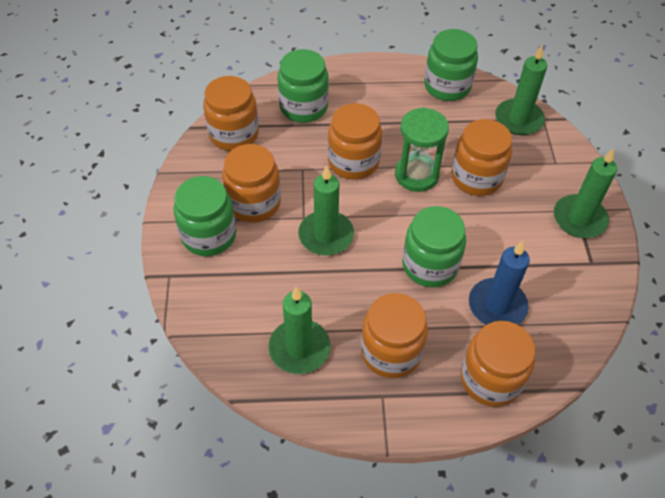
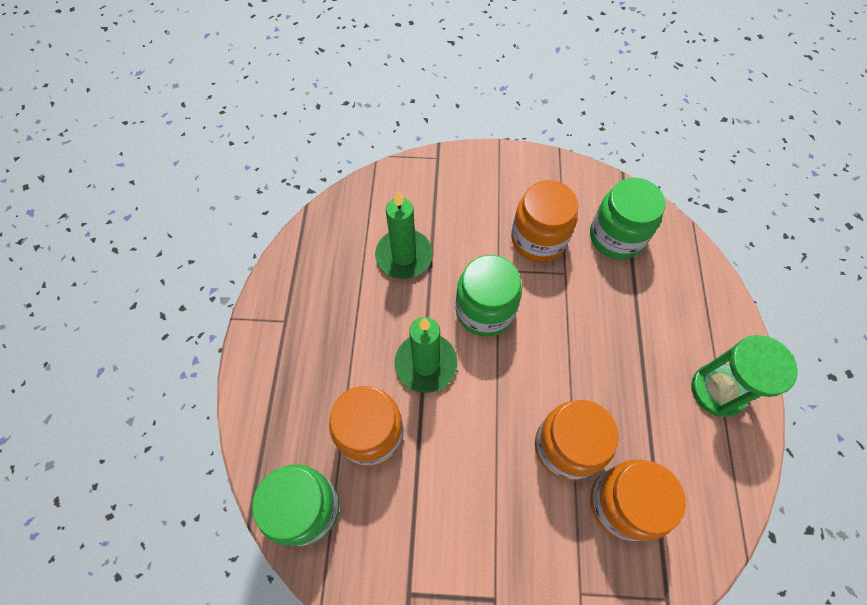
blue candle: 1 -> 0
green candle: 4 -> 2
green jar: 4 -> 3
orange jar: 6 -> 4

